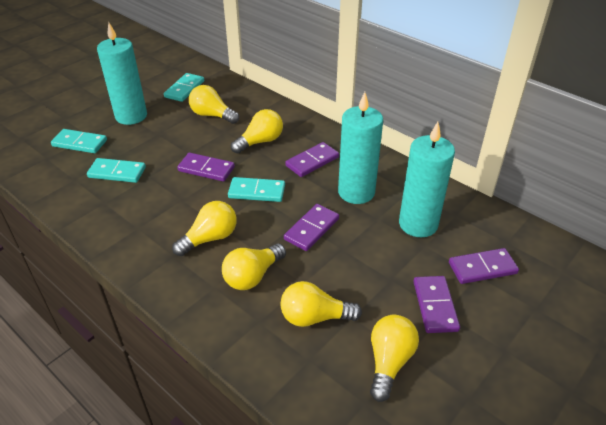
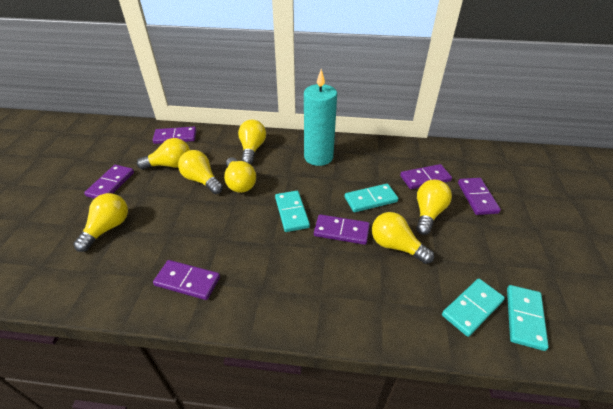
purple domino: 5 -> 6
turquoise candle: 3 -> 1
yellow light bulb: 6 -> 7

